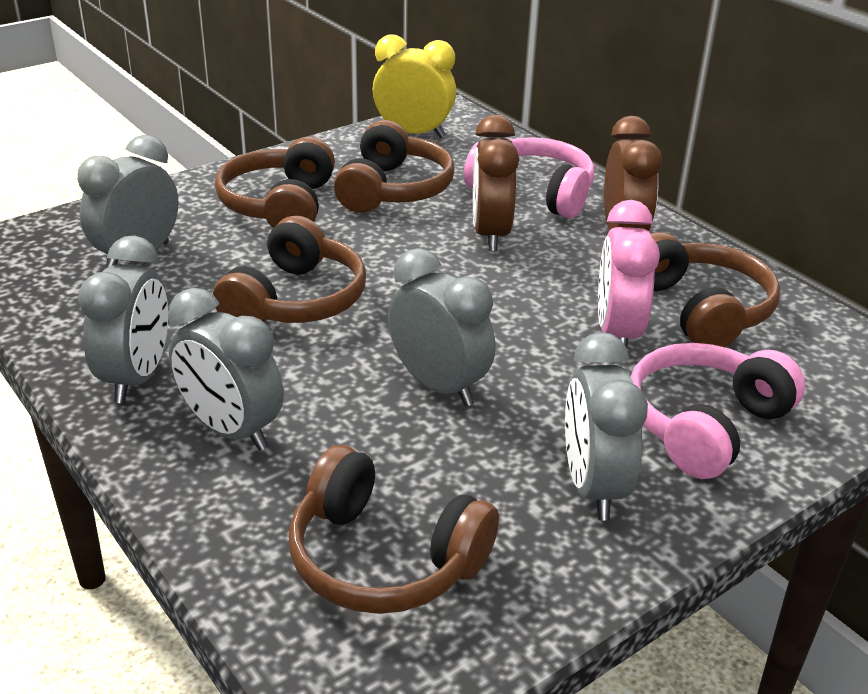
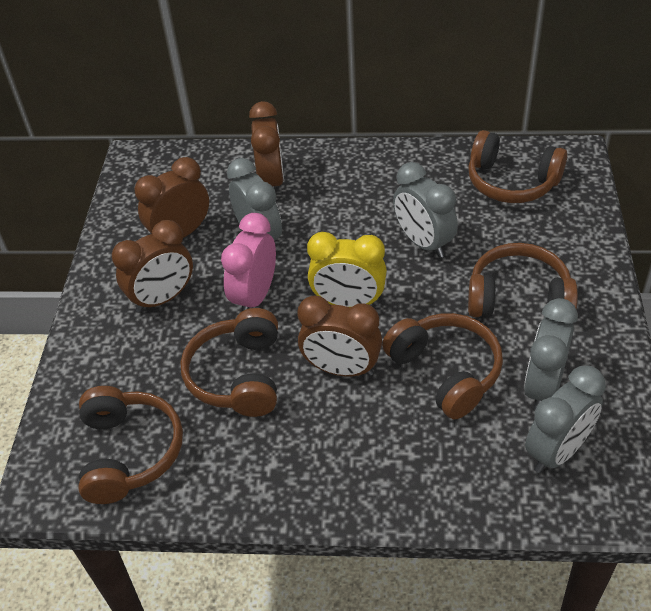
brown clock: 2 -> 4
grey clock: 5 -> 4
pink headphones: 2 -> 0

